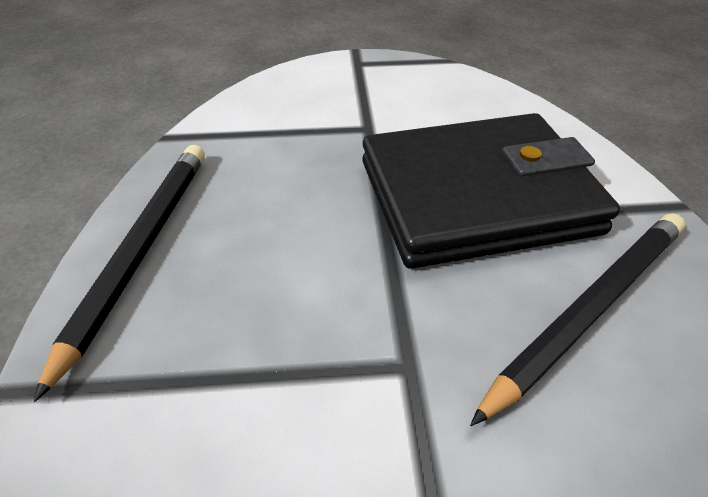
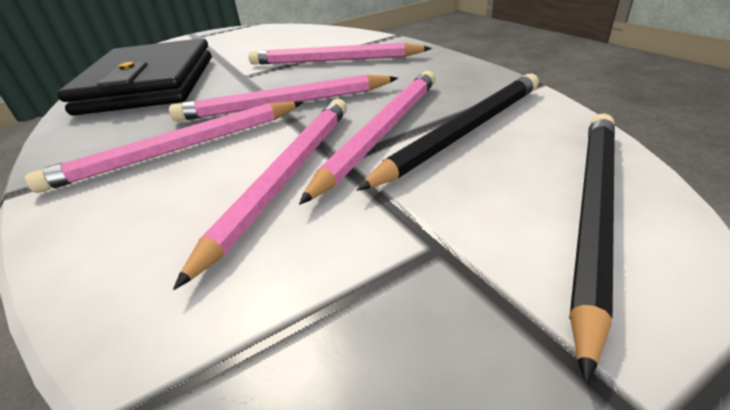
pink pencil: 0 -> 5

